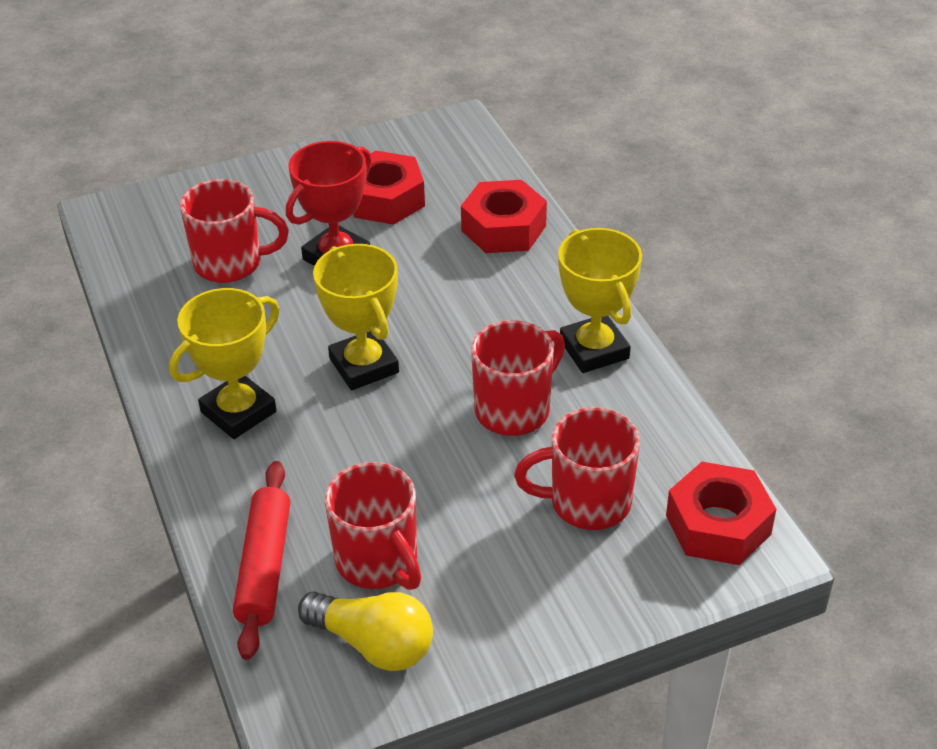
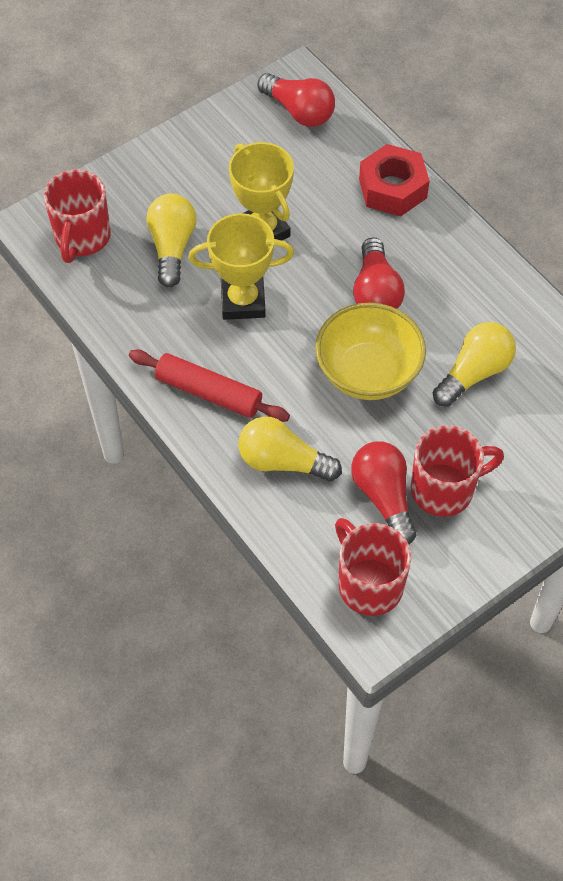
red light bulb: 0 -> 3
red mug: 4 -> 3
red nut: 3 -> 1
red trophy: 1 -> 0
yellow bowl: 0 -> 1
yellow light bulb: 1 -> 3
yellow trophy: 3 -> 2

